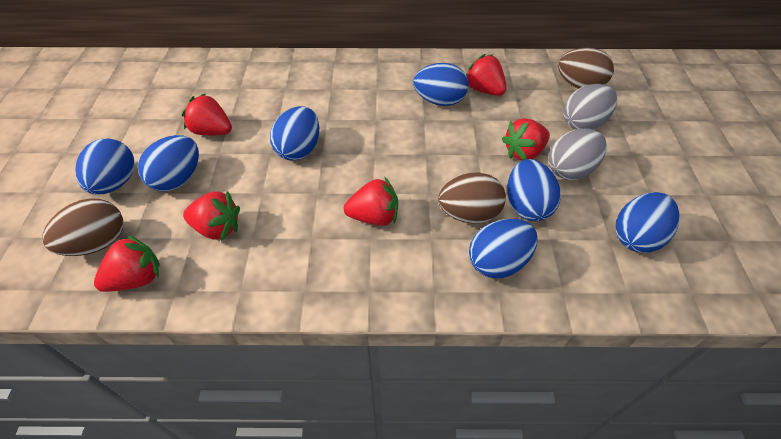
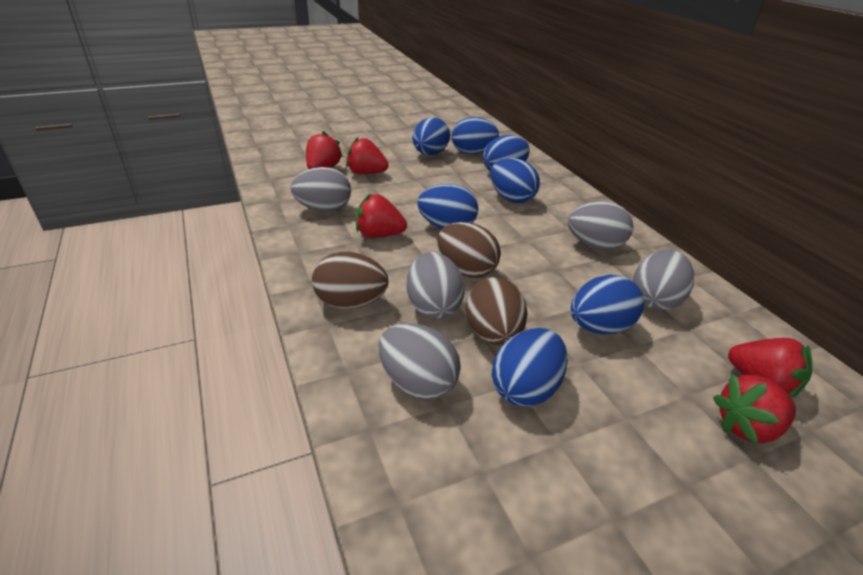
grey egg: 2 -> 5
red strawberry: 6 -> 5

